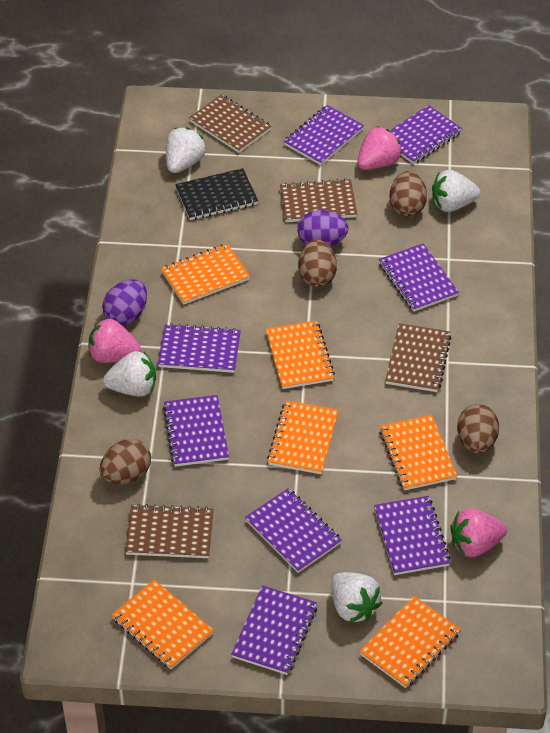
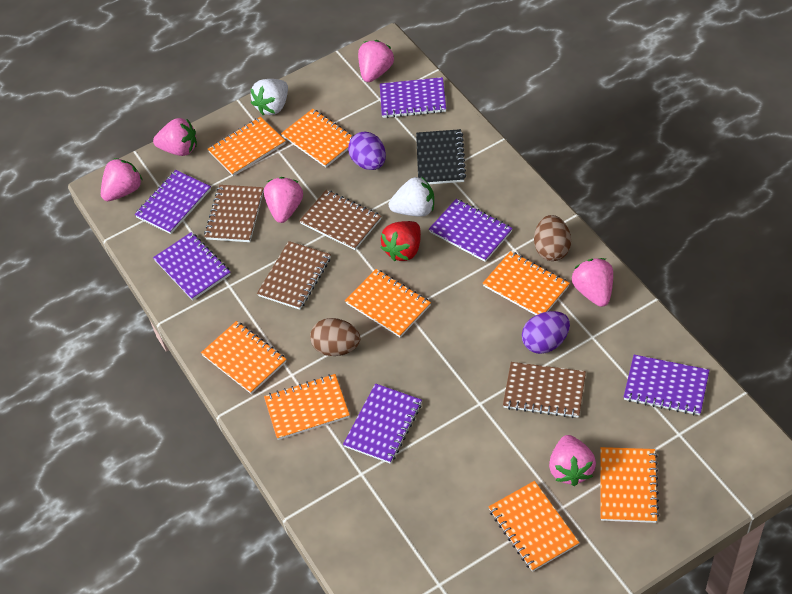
brown egg: 4 -> 2
orange notebook: 6 -> 8
pink strawberry: 3 -> 6
purple notebook: 8 -> 6
red strawberry: 0 -> 1
white strawberry: 4 -> 2

